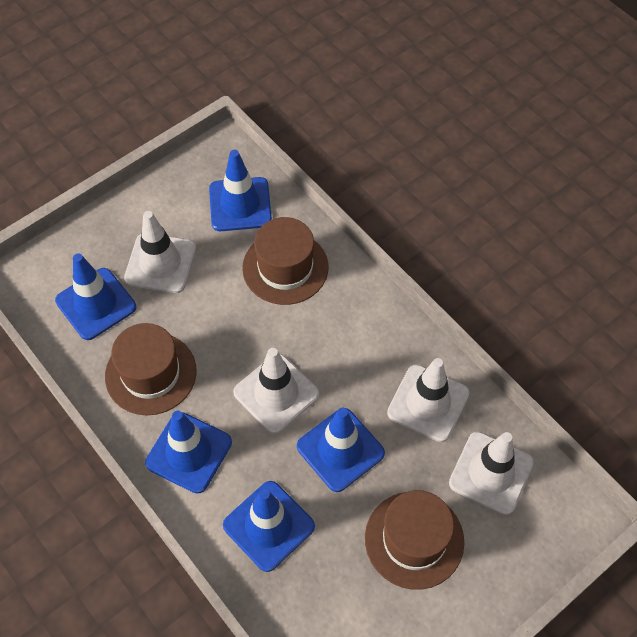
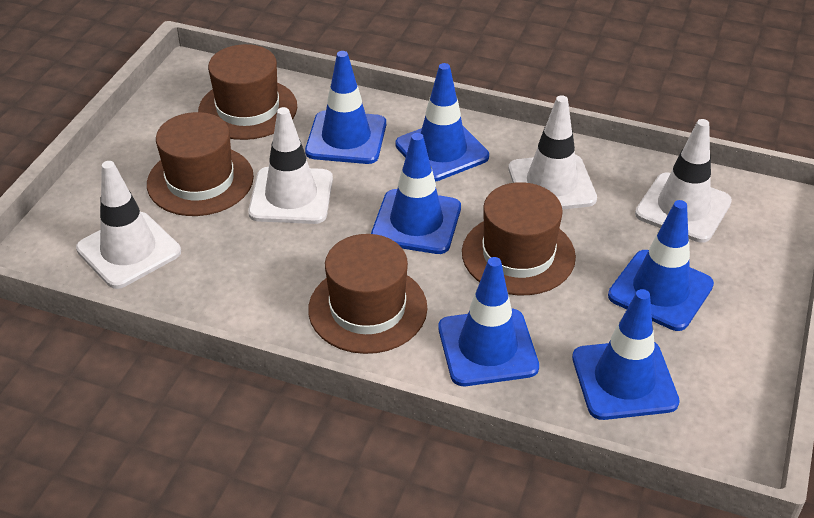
blue traffic cone: 5 -> 6
brown hat: 3 -> 4

